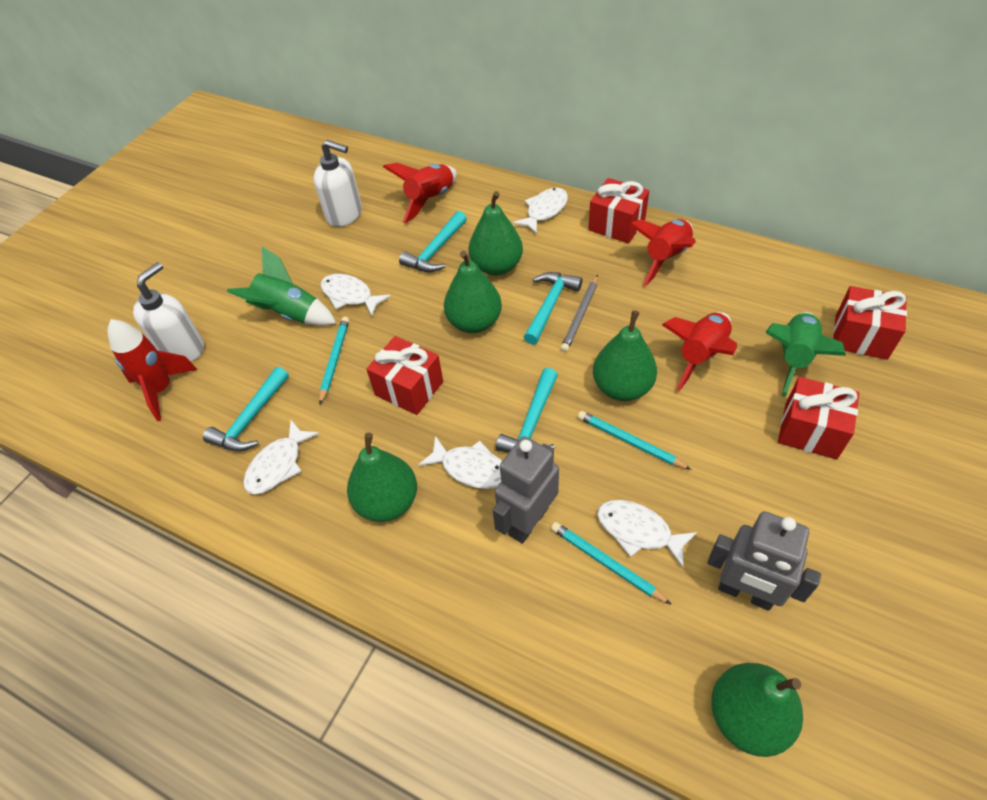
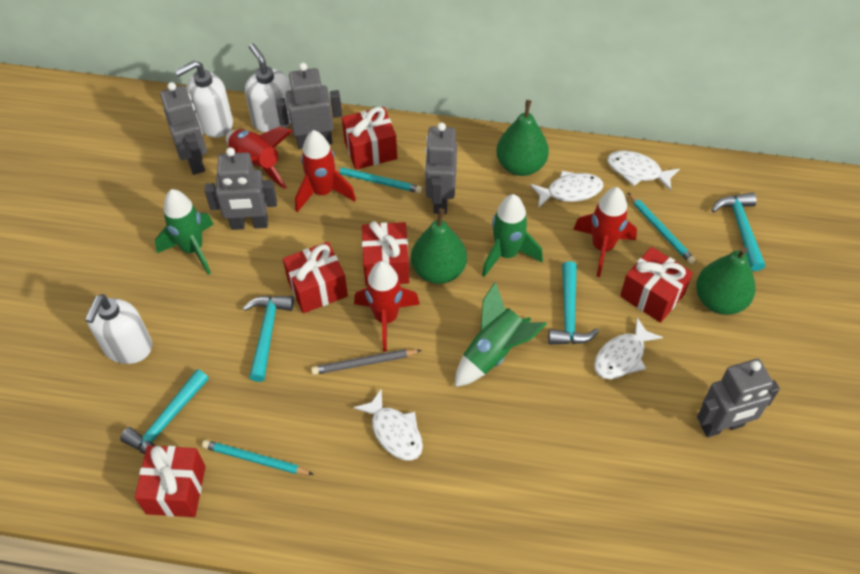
green pear: 5 -> 3
green rocket: 2 -> 3
grey robot: 2 -> 5
red gift: 4 -> 5
white fish: 5 -> 4
white soap dispenser: 2 -> 3

